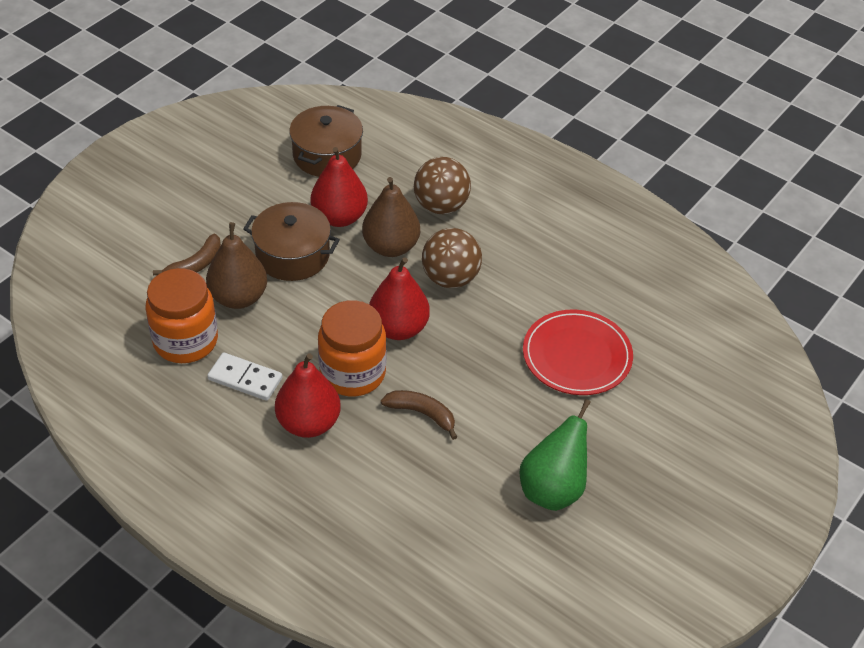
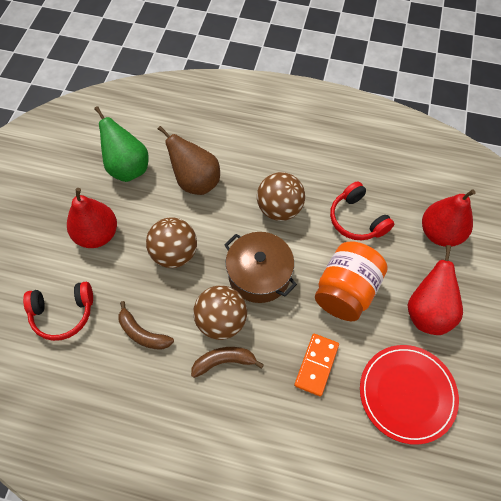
brown ball: 2 -> 3
brown pear: 2 -> 1
brown pot: 2 -> 1
orange domino: 0 -> 1
orange jar: 2 -> 1
red headphones: 0 -> 2
white domino: 1 -> 0

